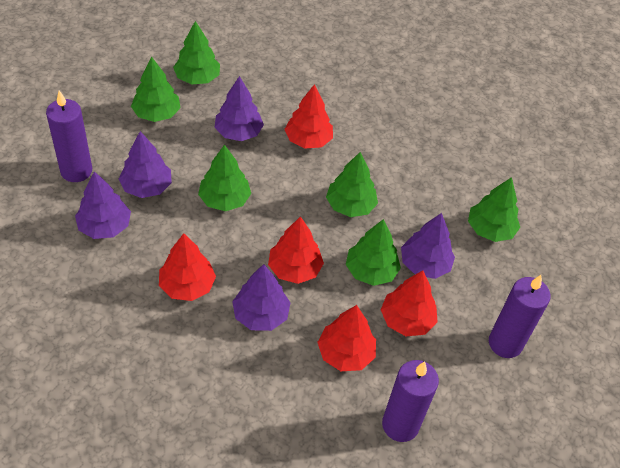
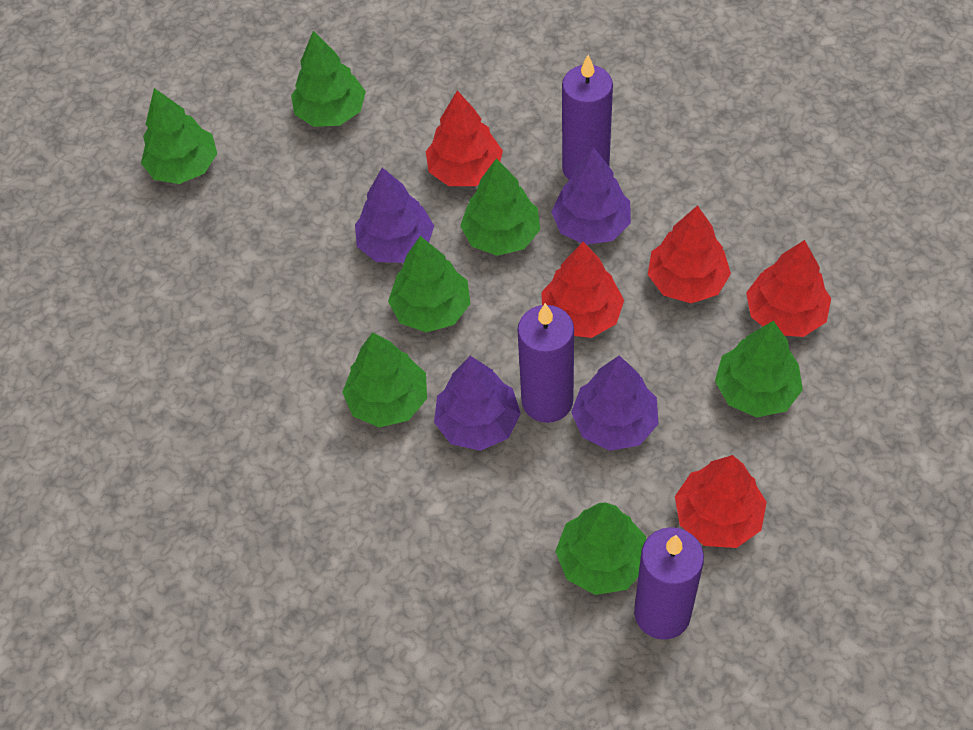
green tree: 6 -> 7
purple tree: 5 -> 4

